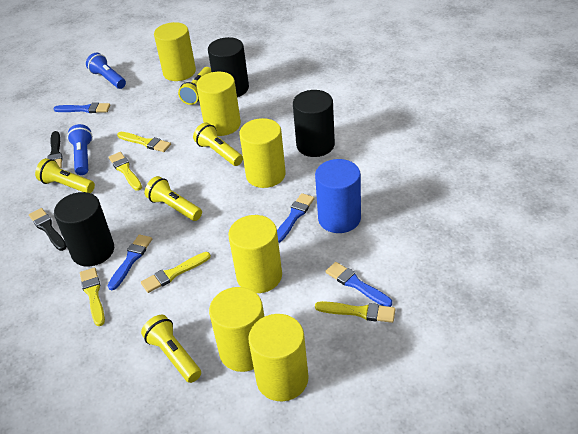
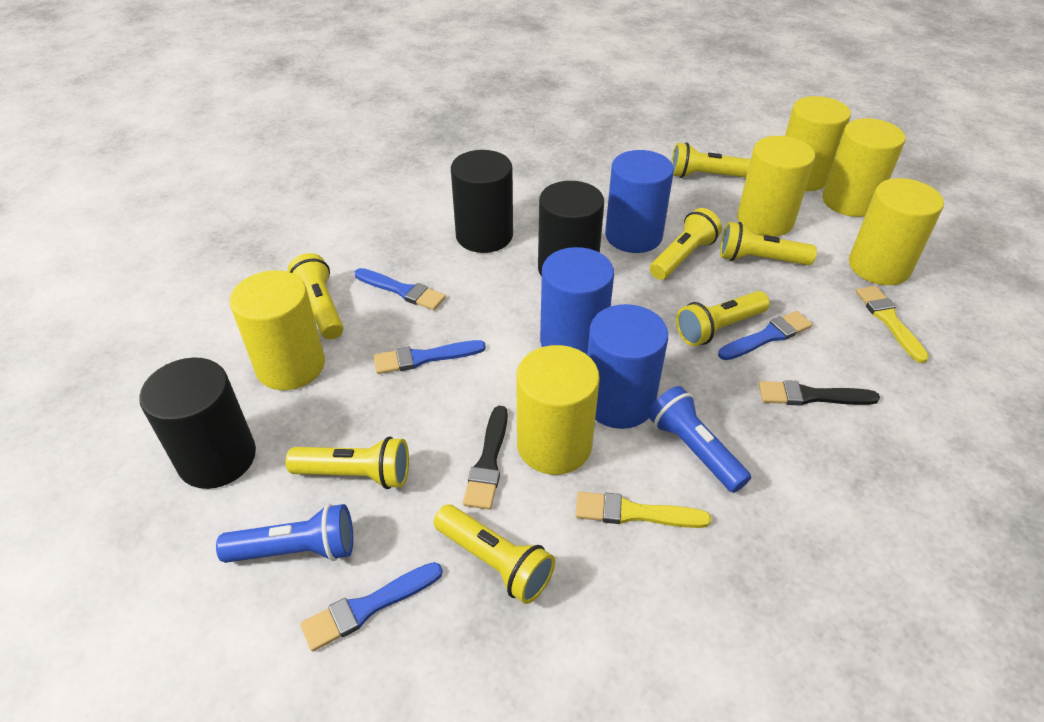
blue cylinder: 1 -> 3
yellow brush: 5 -> 2
yellow flashlight: 5 -> 7

